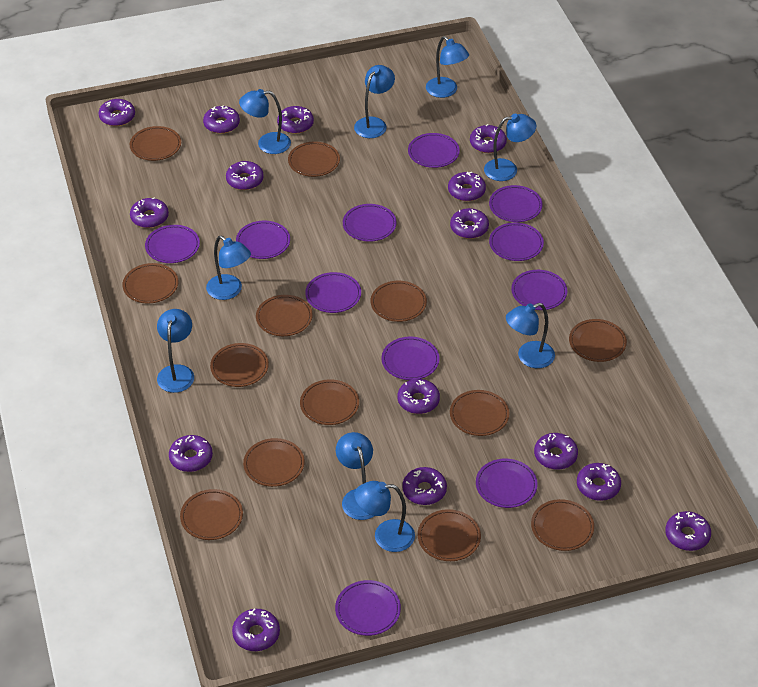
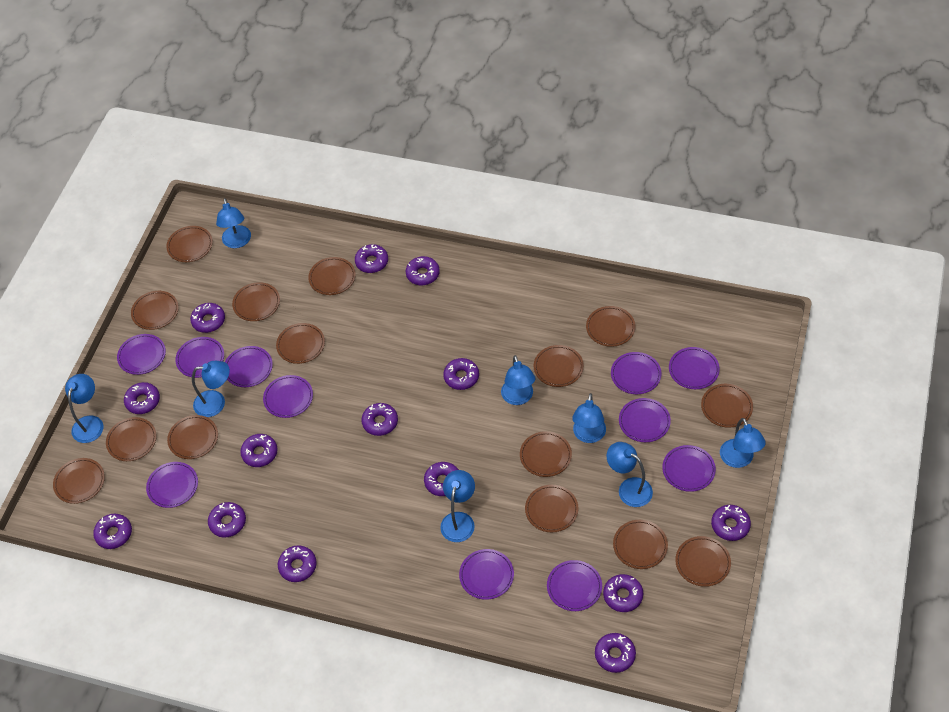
blue lamp: 9 -> 8
brown plate: 13 -> 15
purple donut: 15 -> 14

